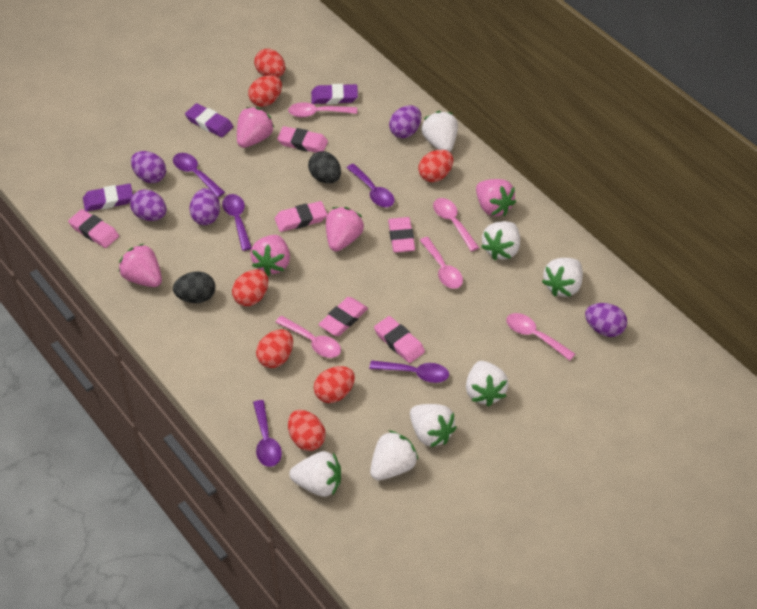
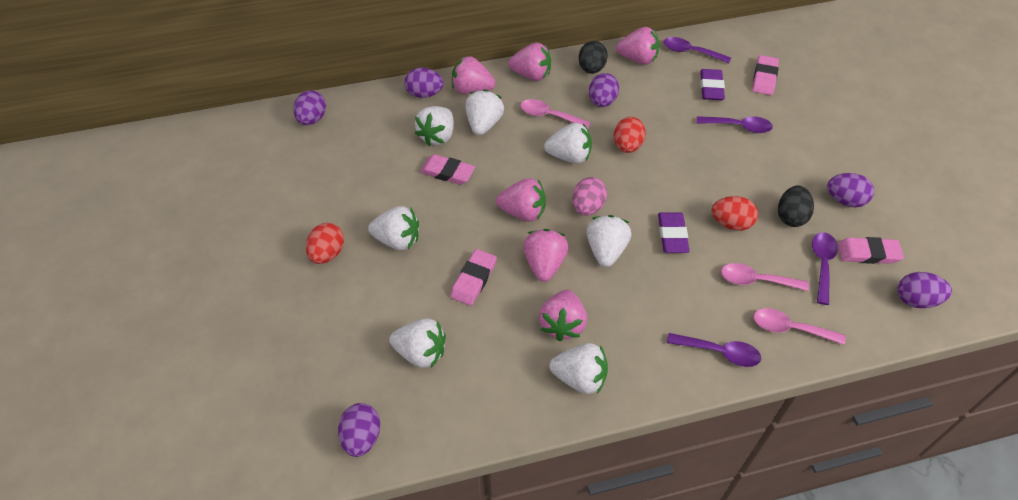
pink egg: 0 -> 1
pink eraser: 6 -> 4
pink spoon: 5 -> 3
pink strawberry: 5 -> 6
purple egg: 5 -> 6
purple eraser: 3 -> 2
purple spoon: 5 -> 4
red egg: 7 -> 3

